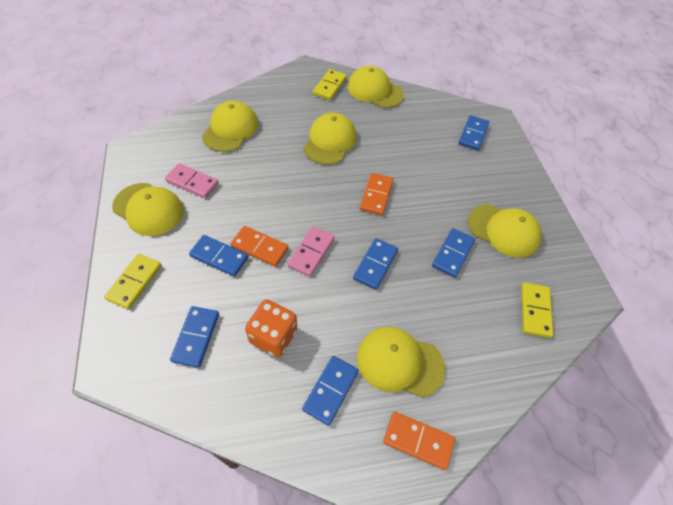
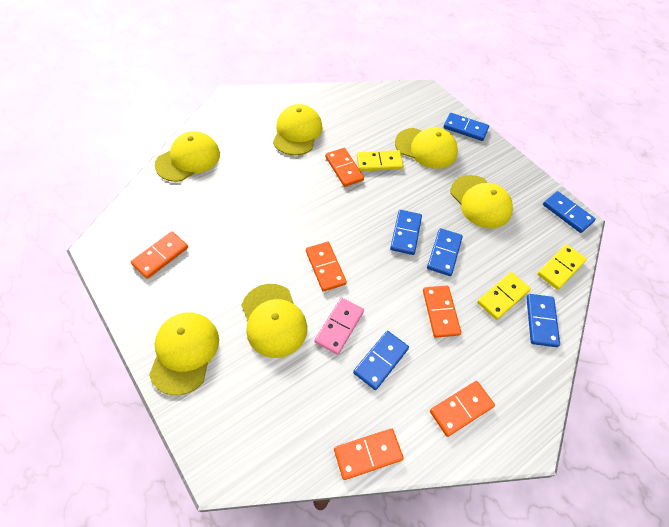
orange dice: 1 -> 0
orange domino: 3 -> 6
pink domino: 2 -> 1

